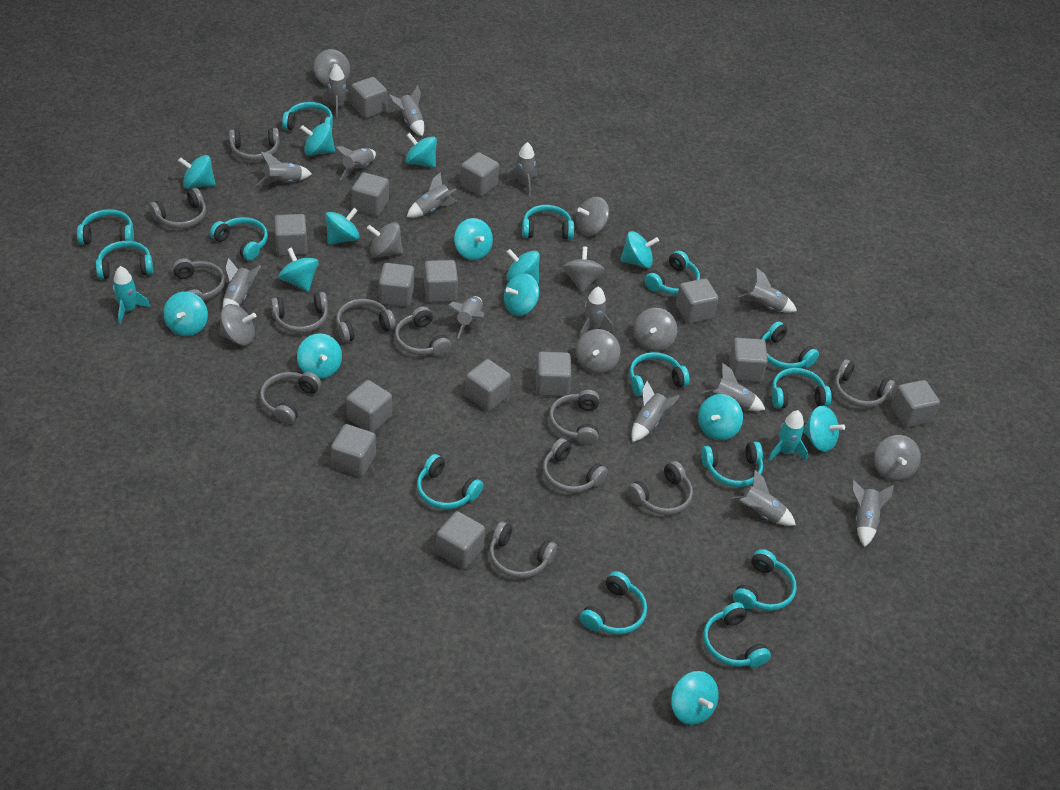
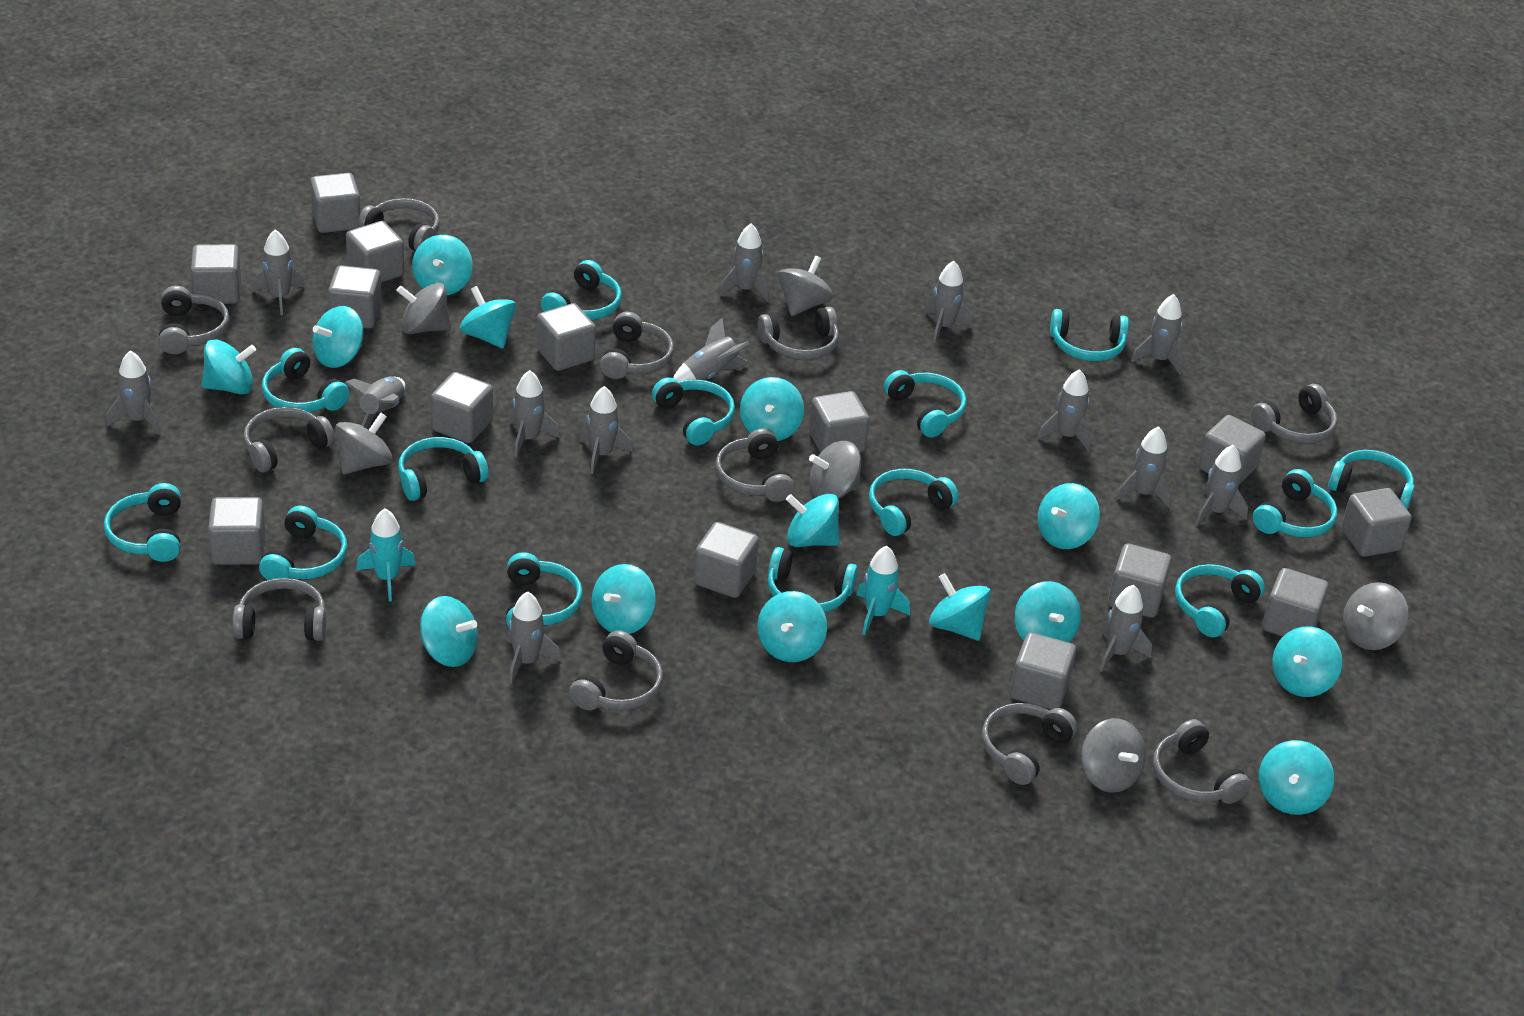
grey headphones: 12 -> 11
grey spinning top: 8 -> 6

